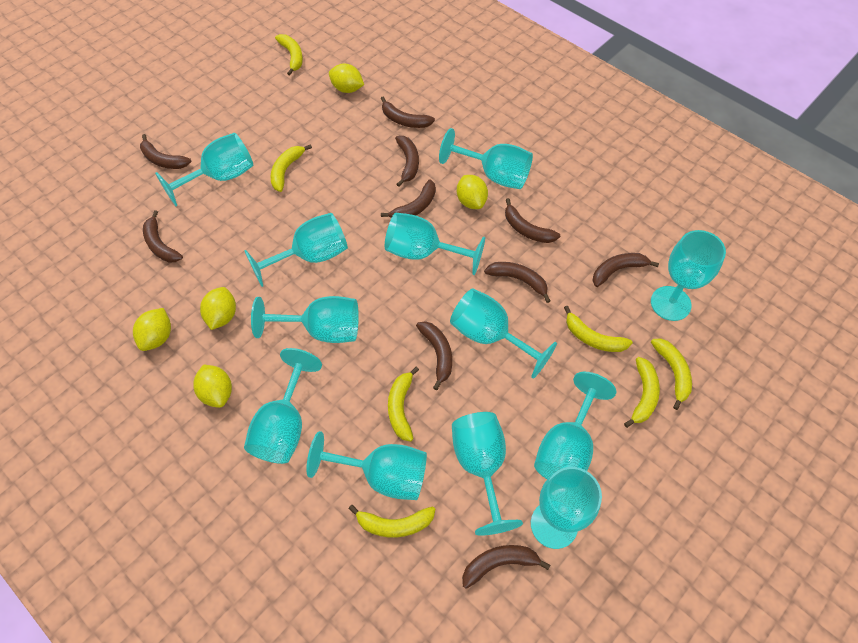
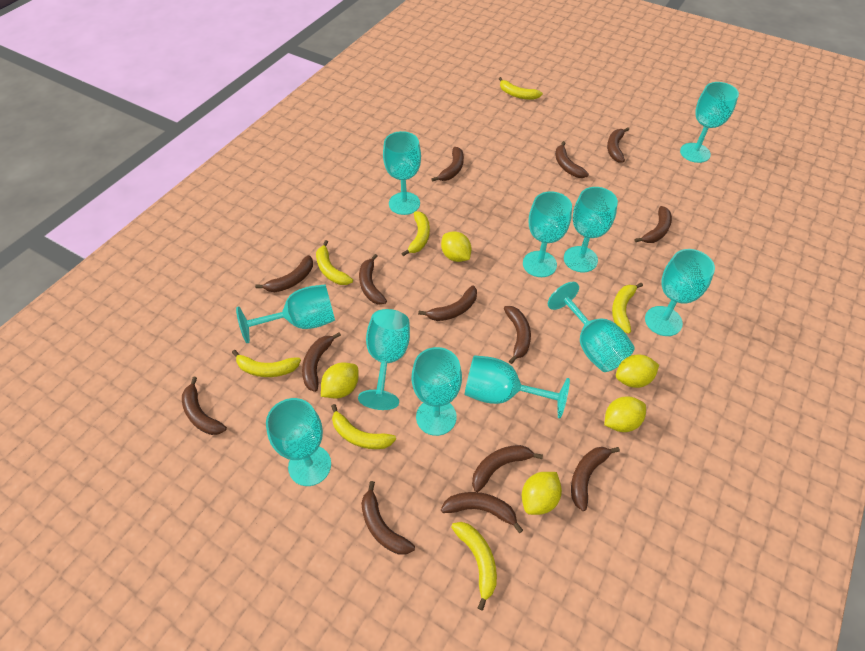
brown banana: 10 -> 14
turquoise goblet: 12 -> 11

